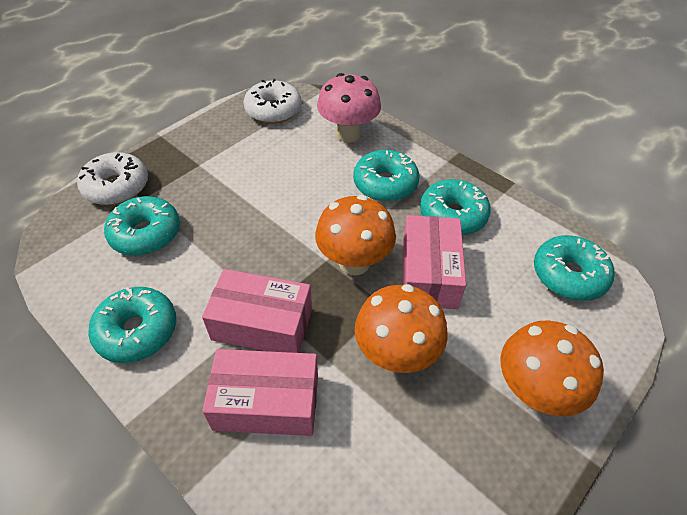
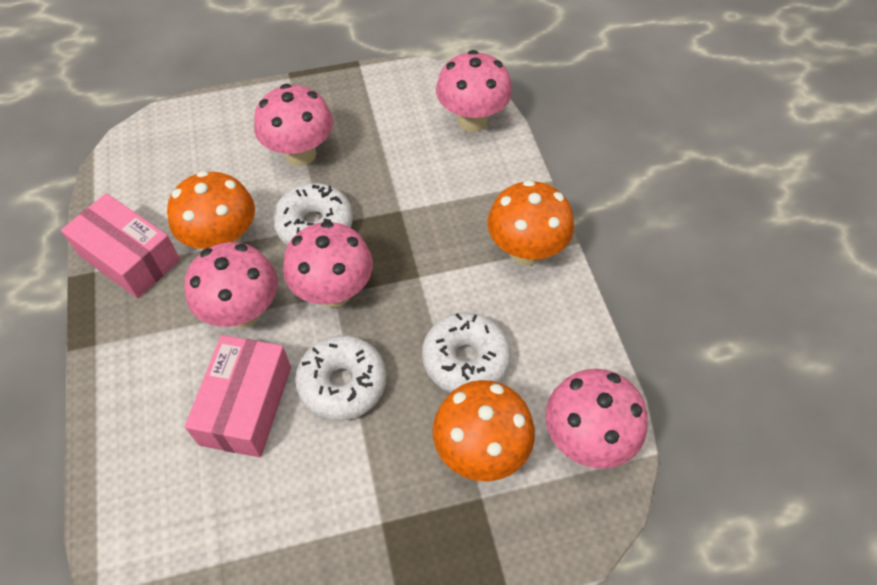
pink box: 3 -> 2
pink mushroom: 1 -> 5
turquoise donut: 5 -> 0
white donut: 2 -> 3

